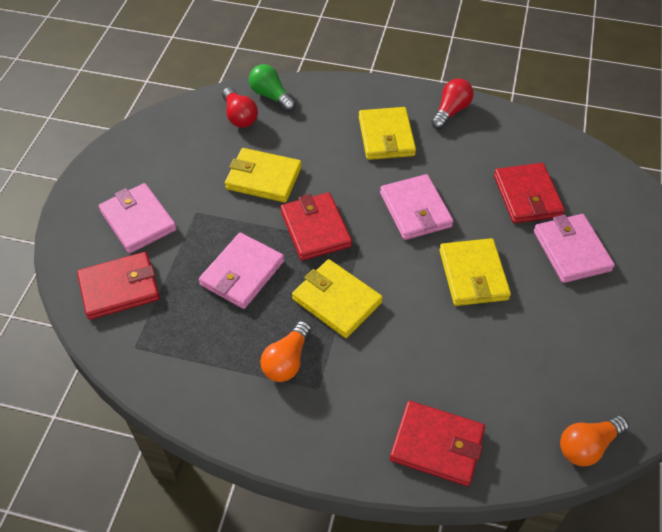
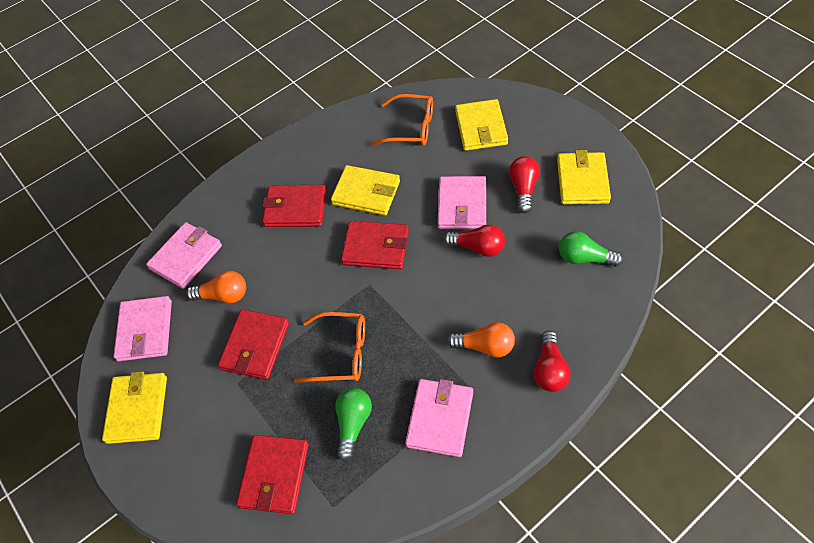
green light bulb: 1 -> 2
orange glasses: 0 -> 2
red light bulb: 2 -> 3

